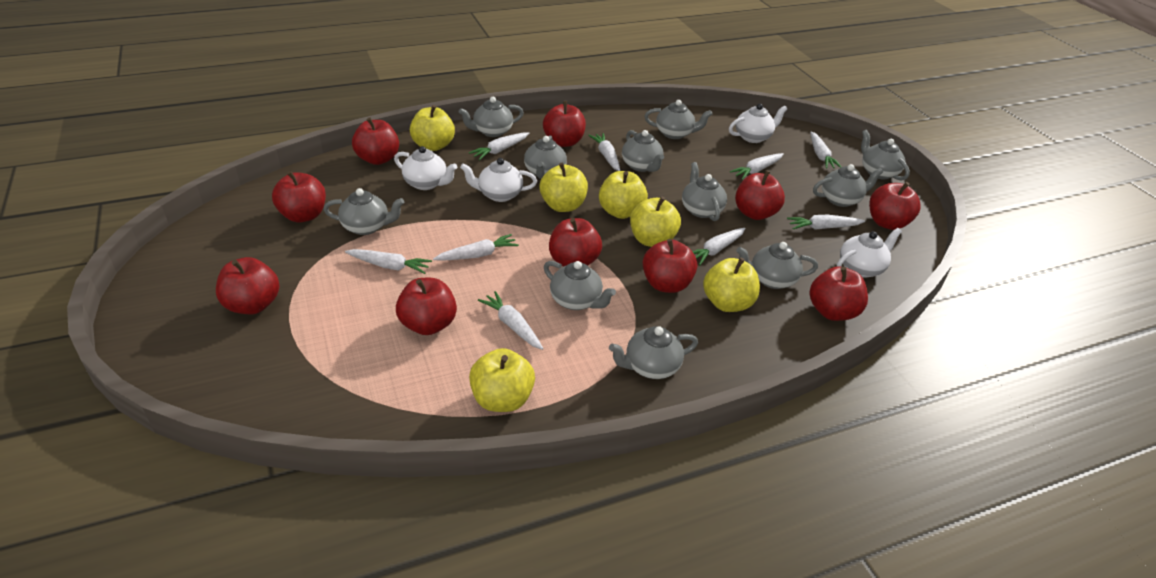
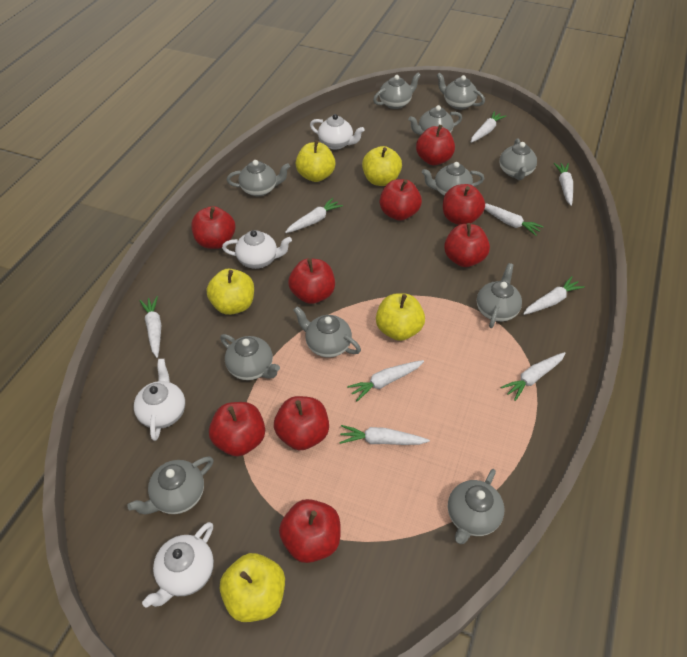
red apple: 10 -> 9
yellow apple: 6 -> 5

